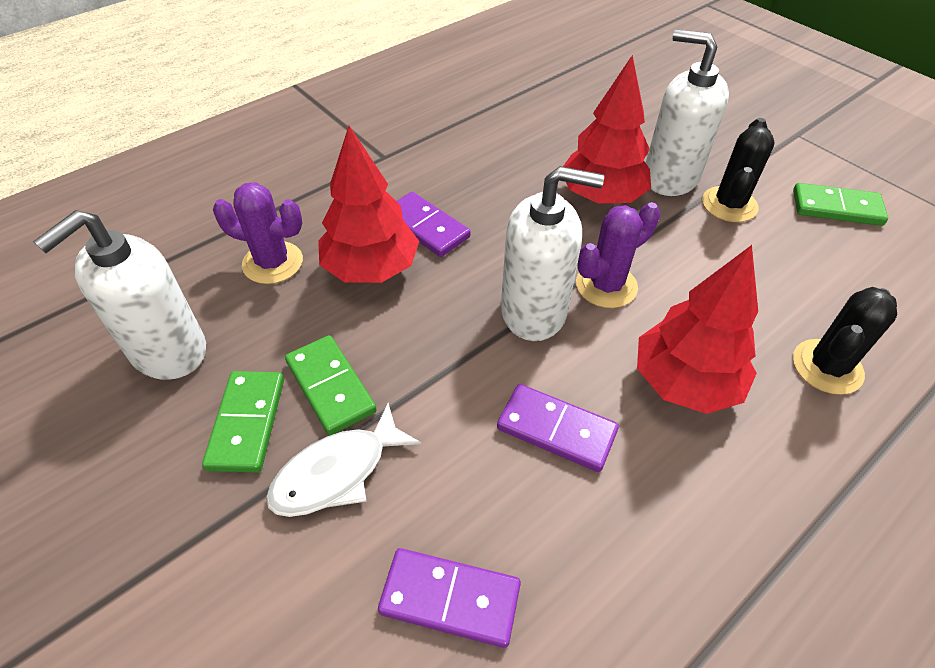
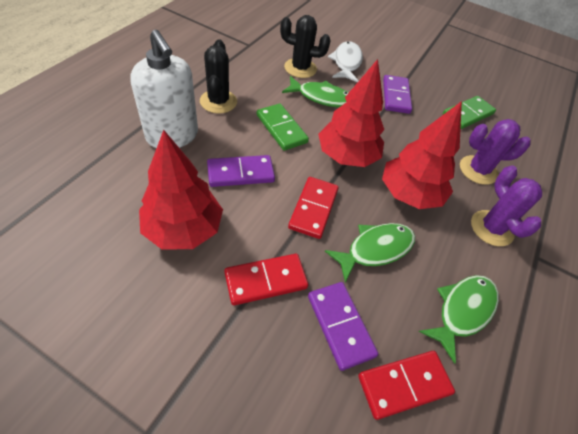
green domino: 3 -> 2
green fish: 0 -> 3
red domino: 0 -> 3
white soap dispenser: 3 -> 1

